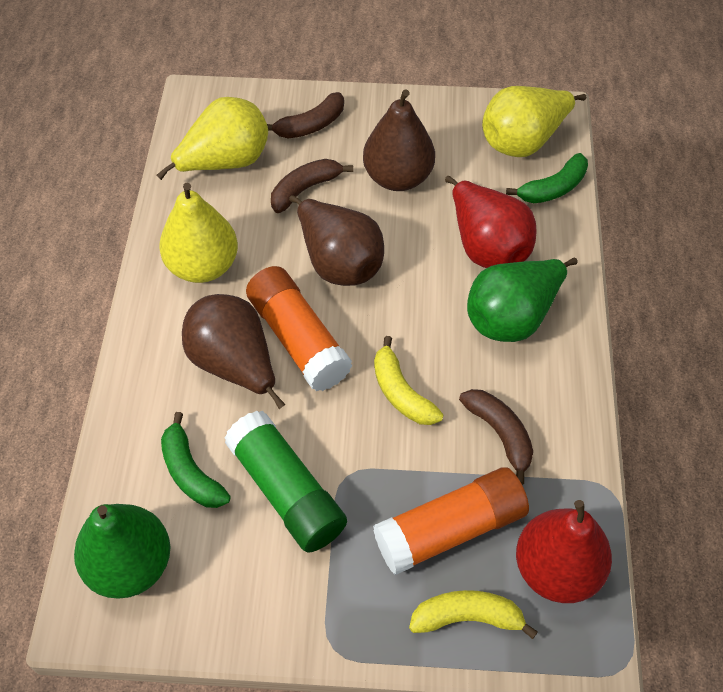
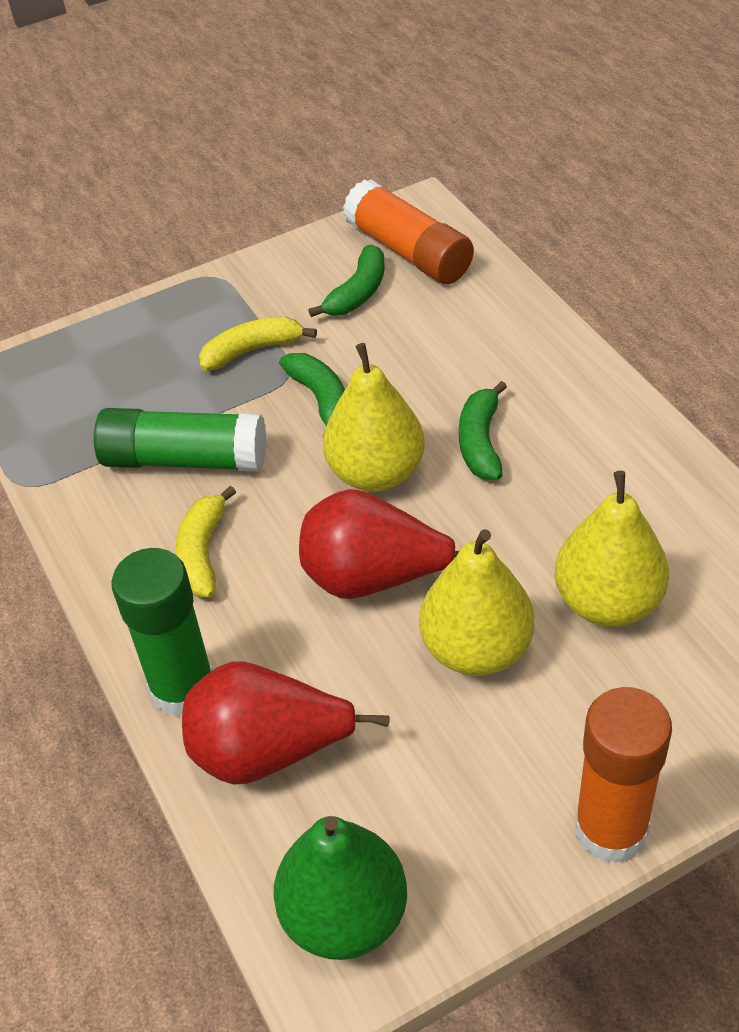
brown banana: 3 -> 0
brown pear: 3 -> 0
green banana: 2 -> 3
green glue stick: 1 -> 2
green pear: 2 -> 1

